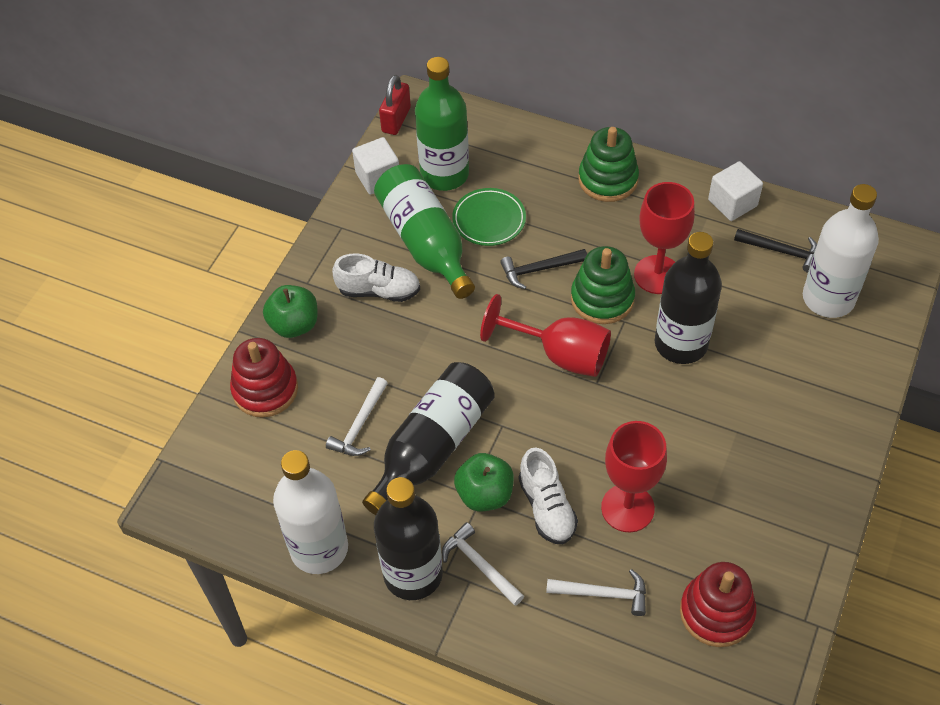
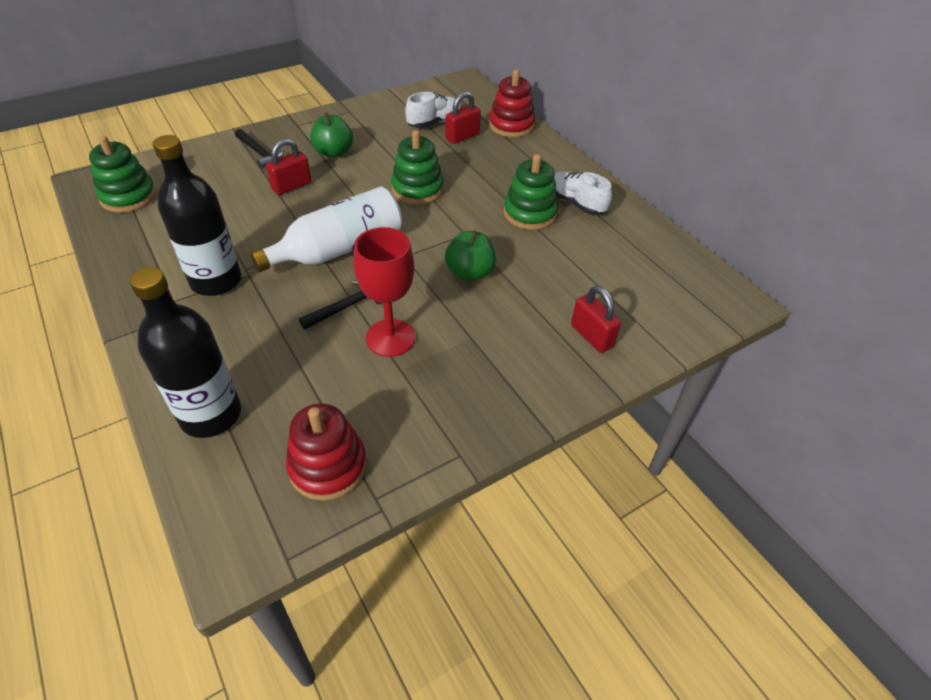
black bottle: 3 -> 2
green bottle: 2 -> 0
green plate: 1 -> 0
green stacking toy: 2 -> 3
red goblet: 3 -> 1
red padlock: 1 -> 3
white bottle: 2 -> 1
white cube: 2 -> 0
white hammer: 3 -> 0

